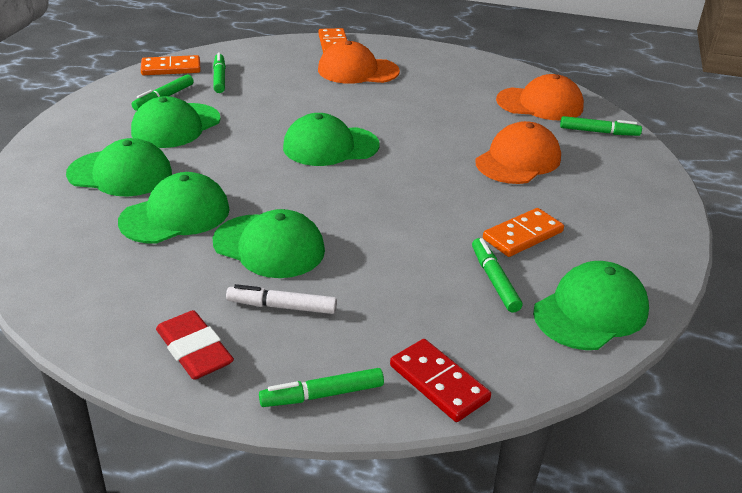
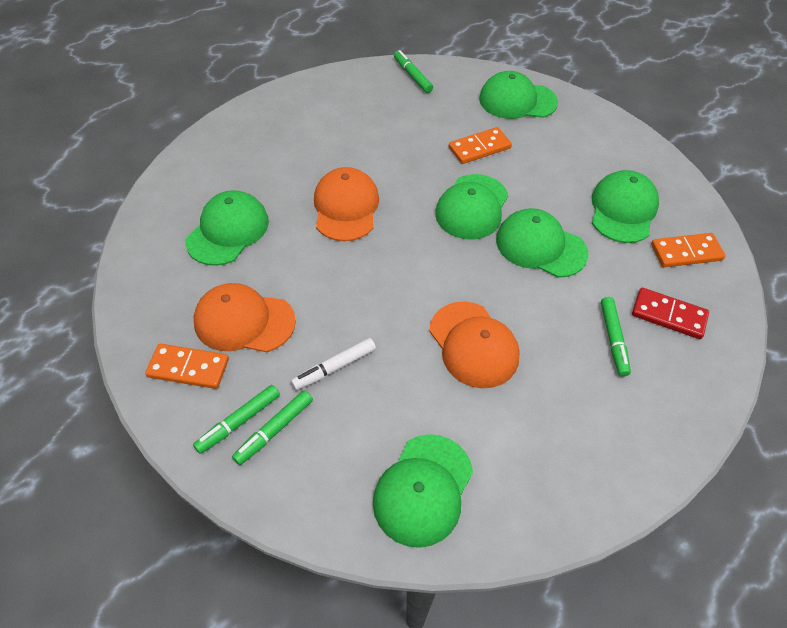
green marker: 5 -> 4
red eraser: 1 -> 0

